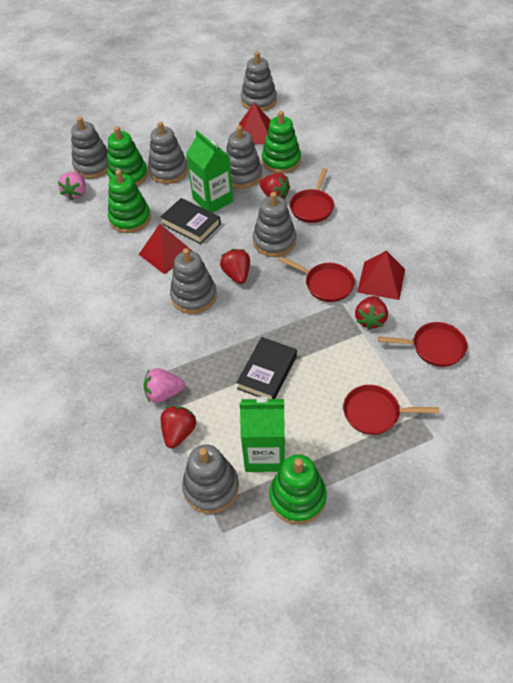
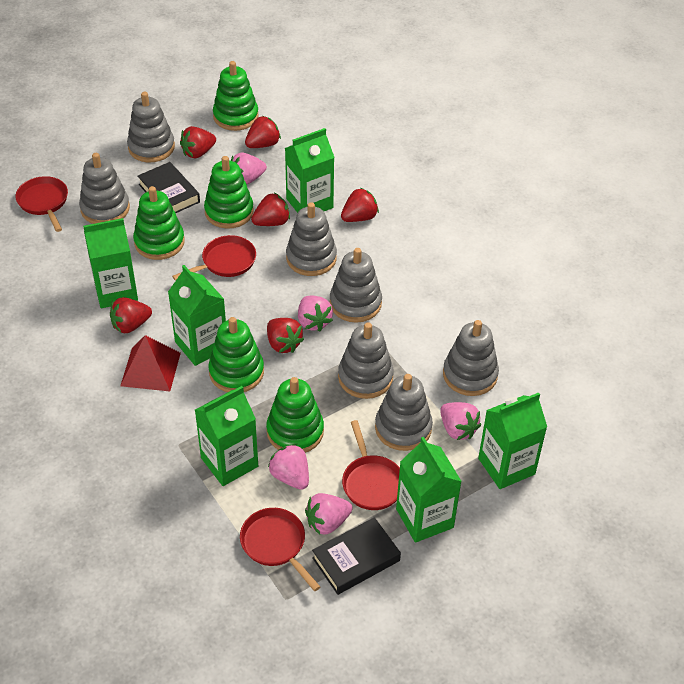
green carton: 2 -> 6
green stacking toy: 4 -> 5
pink strawberry: 2 -> 5
red pyramid: 3 -> 1
red strawberry: 4 -> 6

